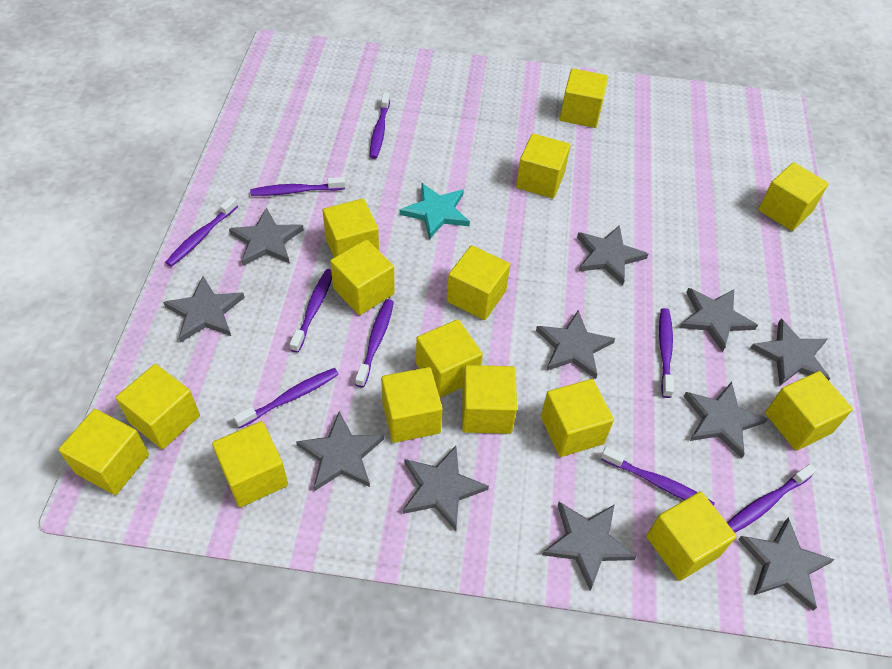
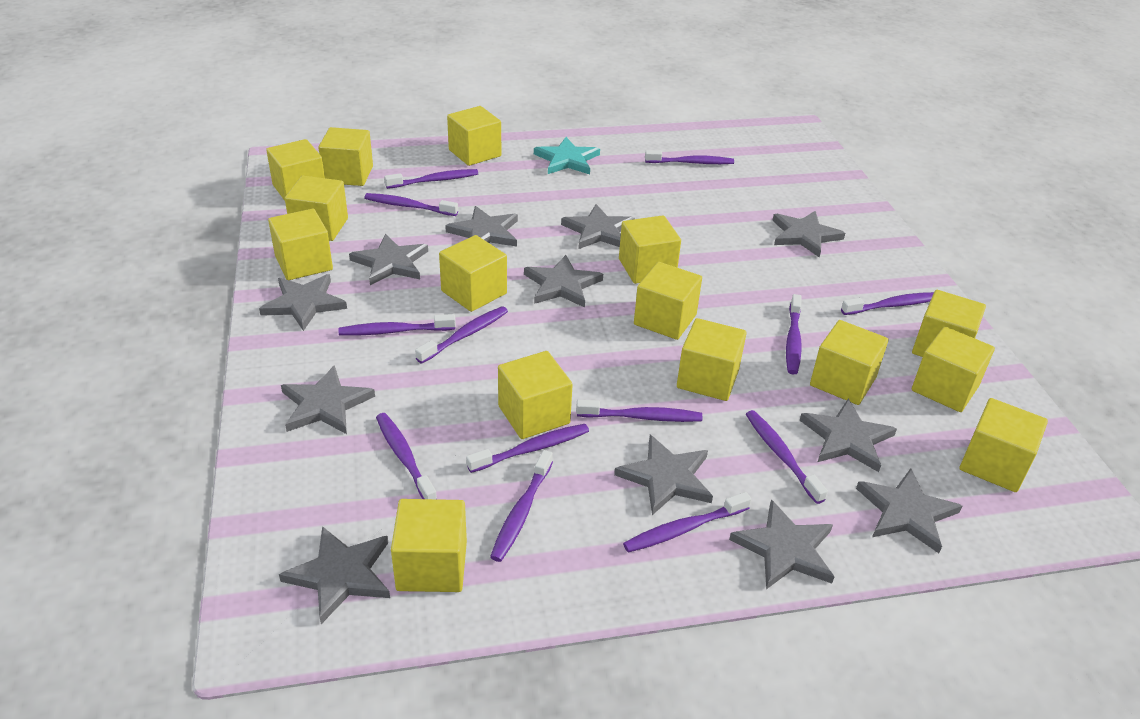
grey star: 11 -> 12
purple toothbrush: 9 -> 13

